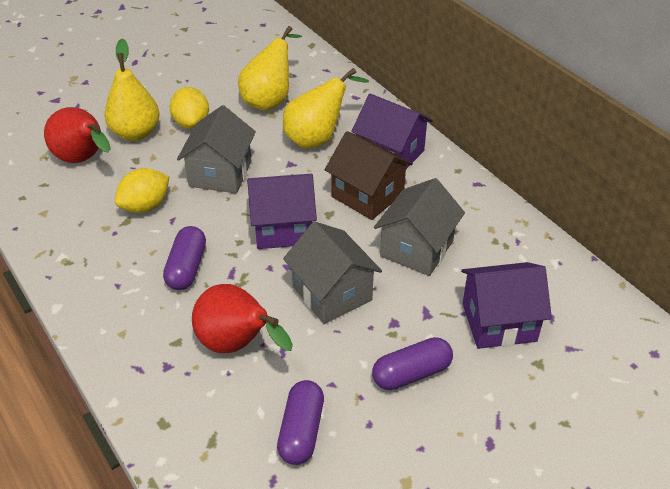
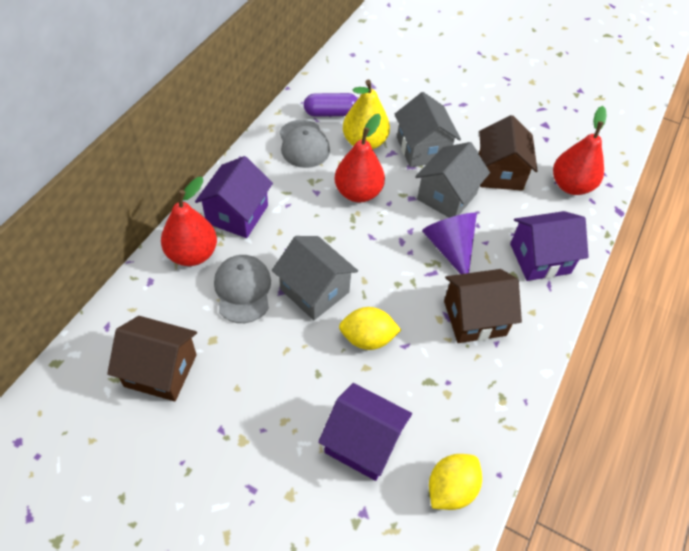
brown house: 1 -> 3
grey cap: 0 -> 2
purple capsule: 3 -> 1
purple cone: 0 -> 1
red pear: 2 -> 3
yellow pear: 3 -> 1

